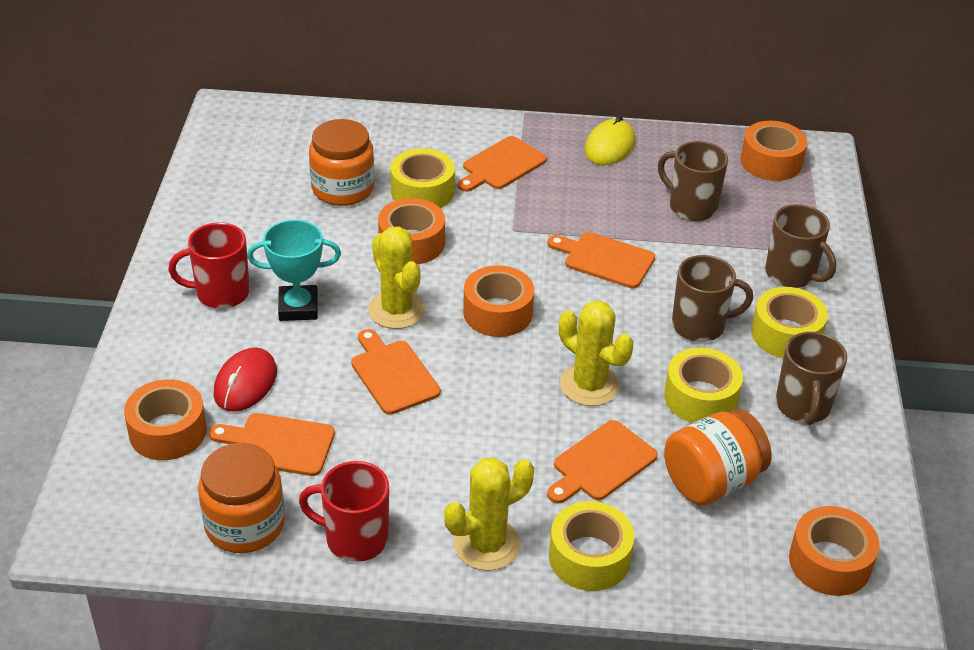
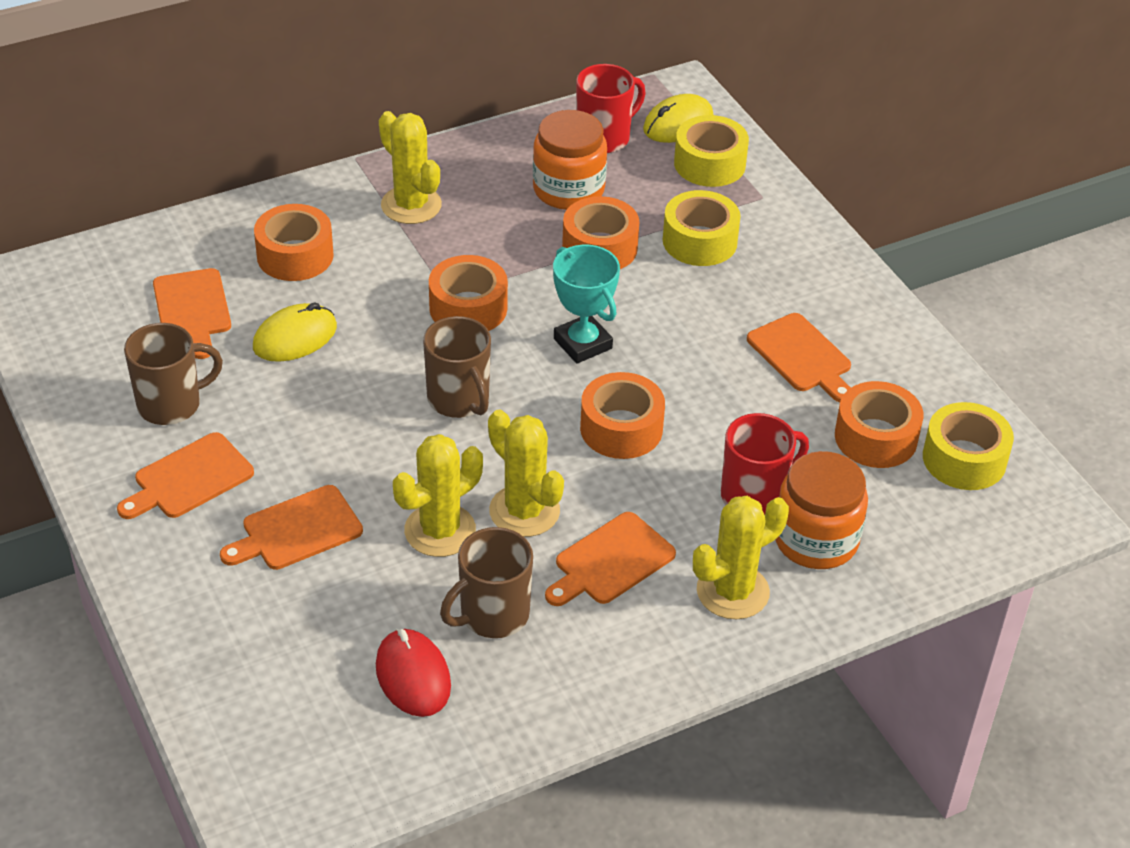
brown mug: 4 -> 3
orange jar: 3 -> 2
yellow cactus: 3 -> 4
yellow mouse: 1 -> 2
yellow tape: 4 -> 3

